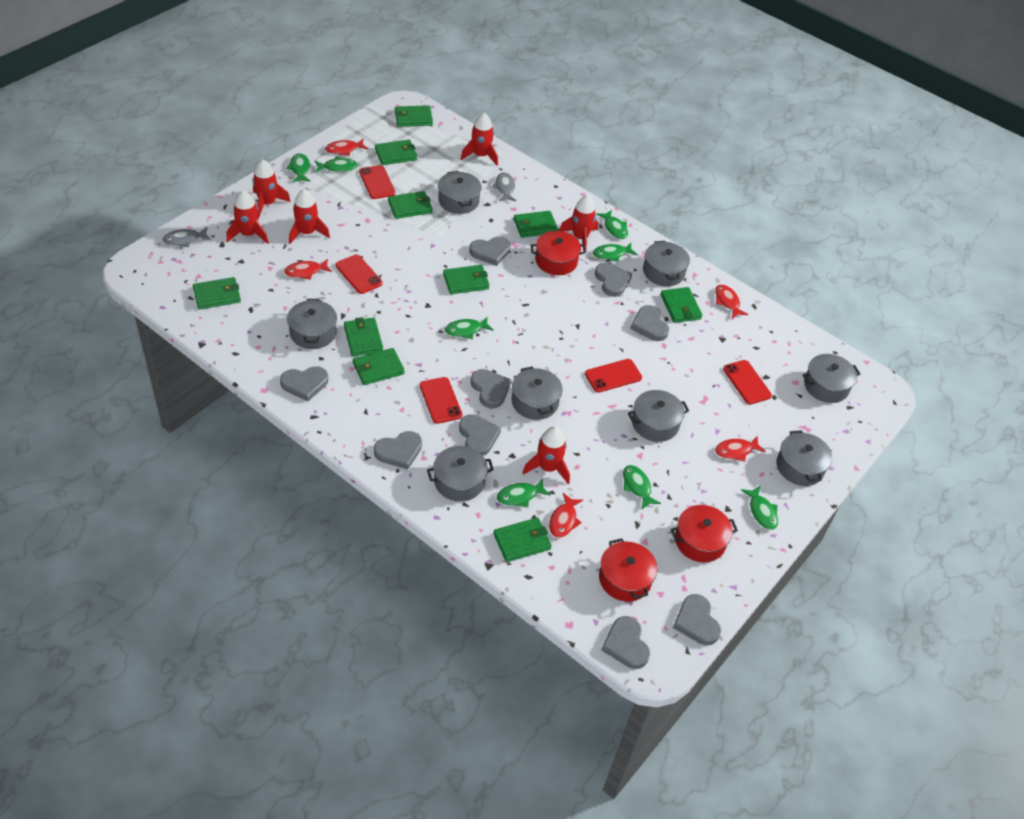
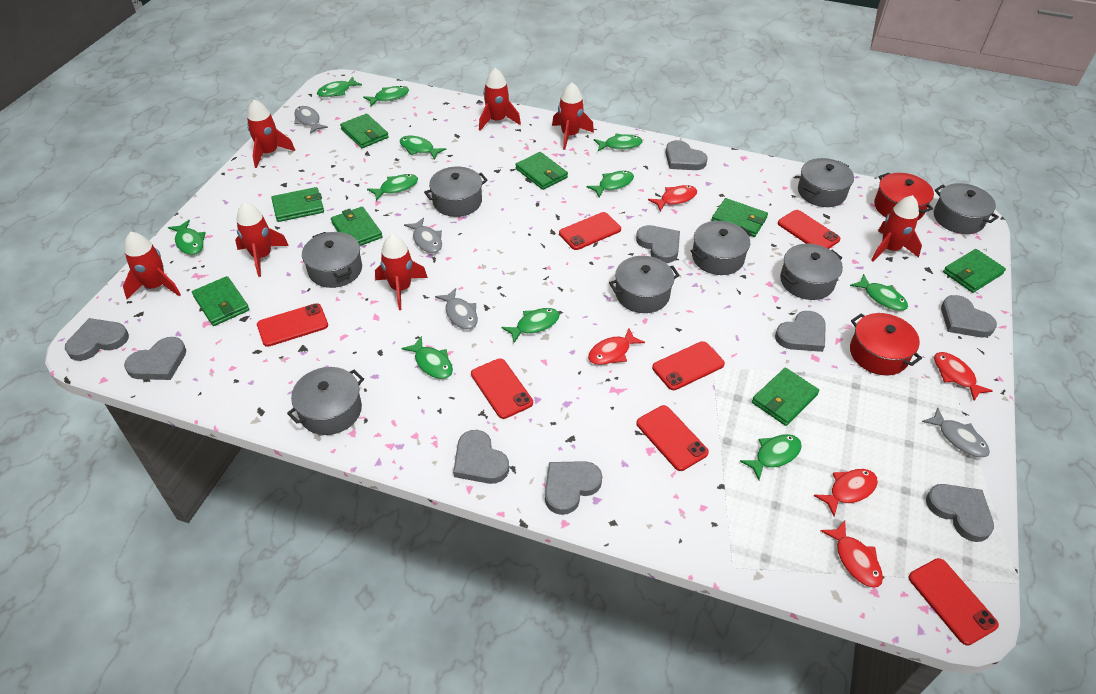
green fish: 8 -> 11
green wallet: 10 -> 8
grey fish: 2 -> 4
red phone: 5 -> 7
red pot: 3 -> 2
red rocket: 6 -> 7

